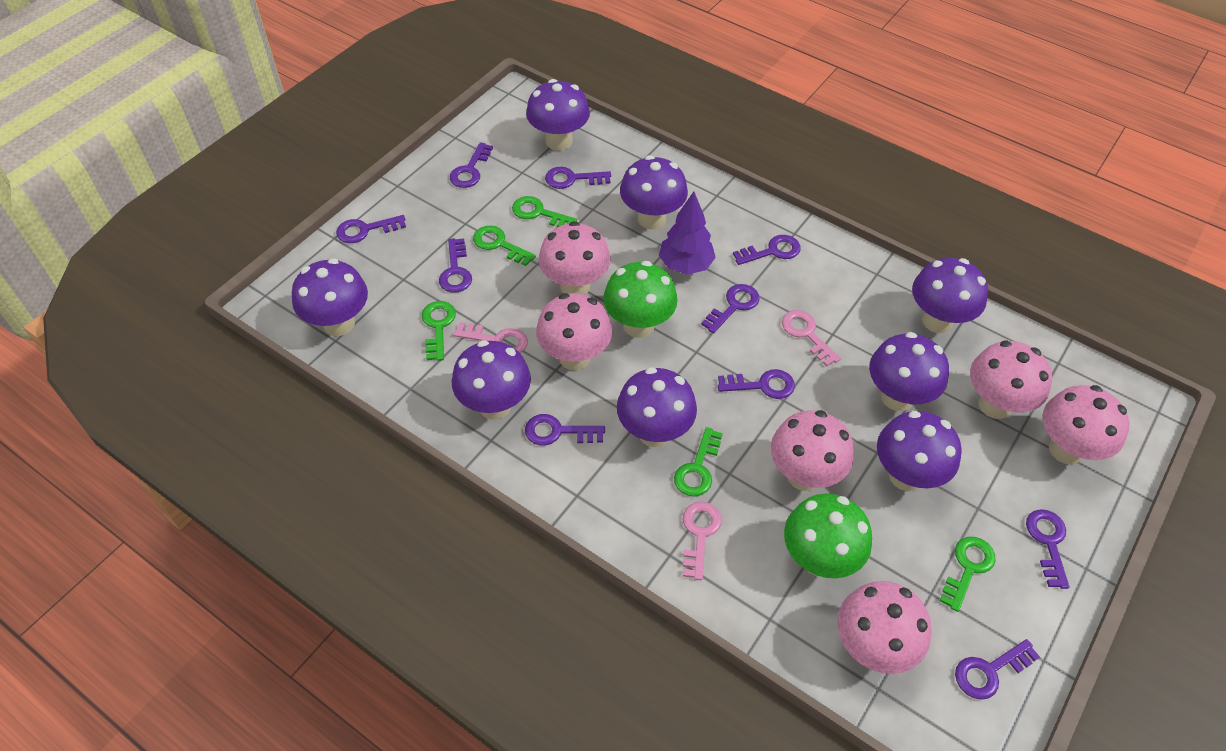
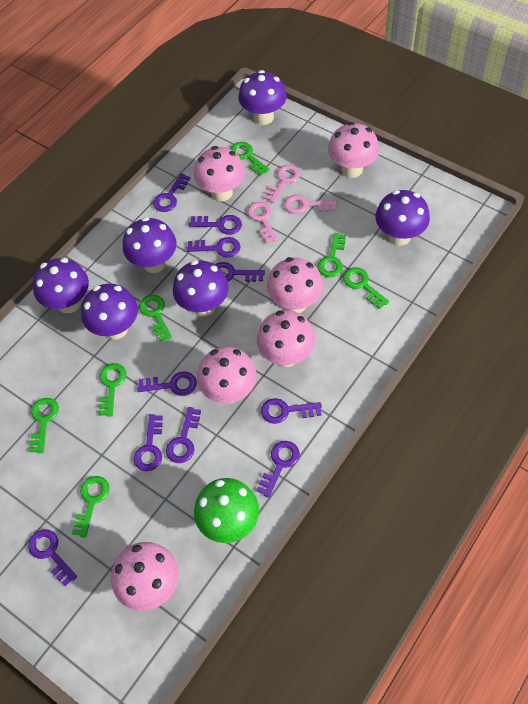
green key: 5 -> 7
green mushroom: 2 -> 1
purple mushroom: 8 -> 6
purple tree: 1 -> 0

